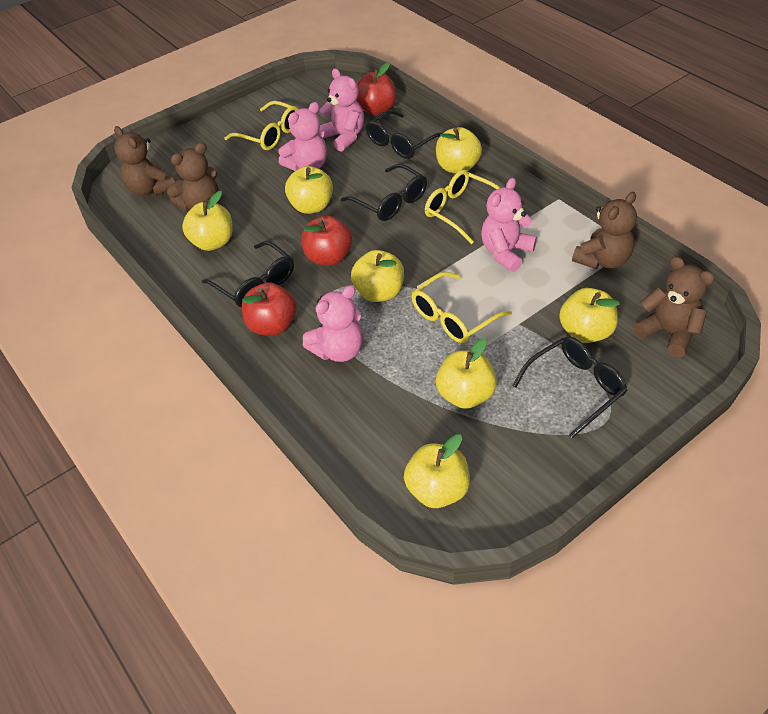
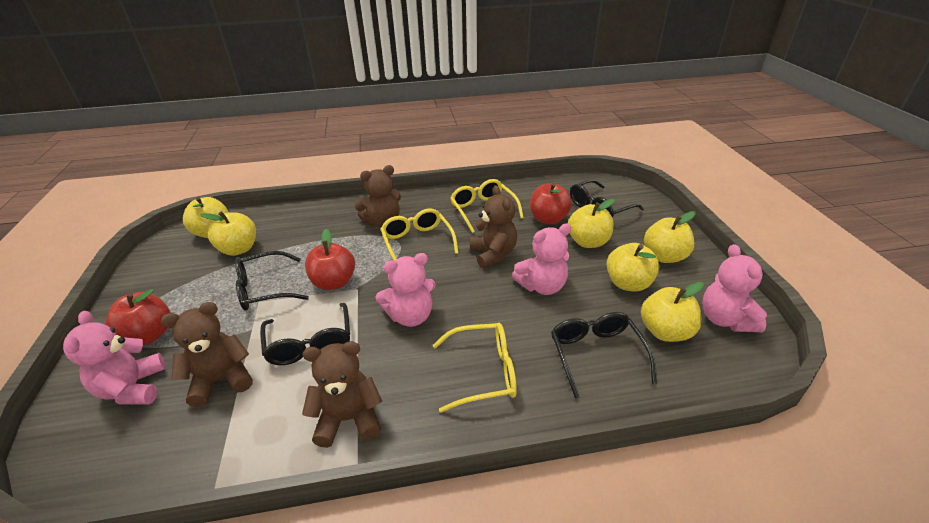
yellow apple: 7 -> 6

